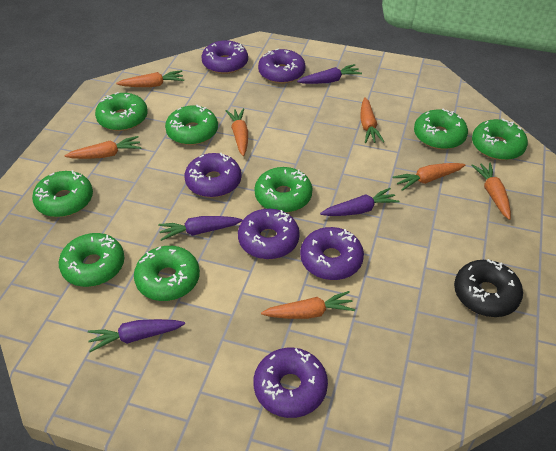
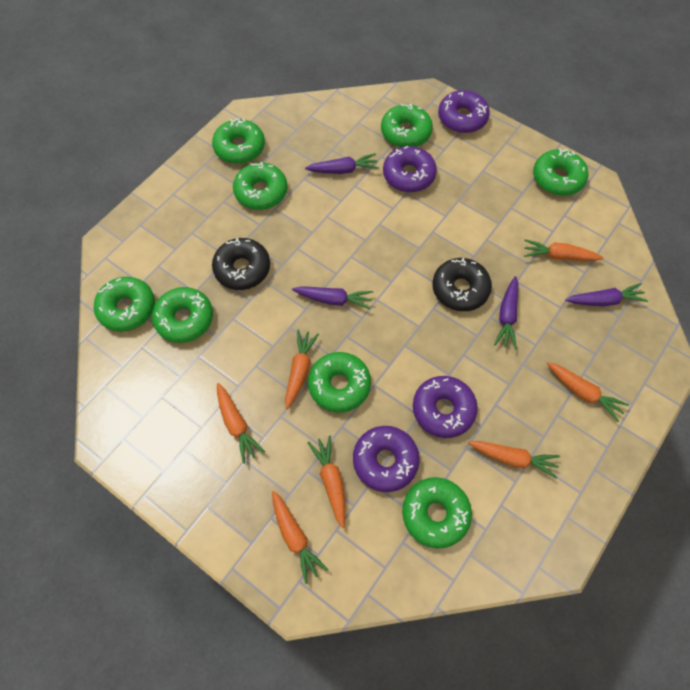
black donut: 1 -> 2
purple donut: 6 -> 4

